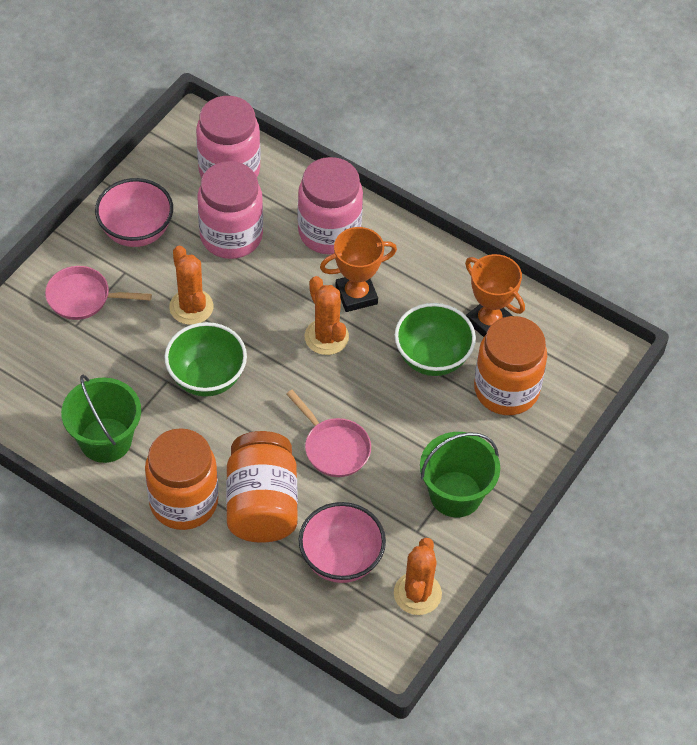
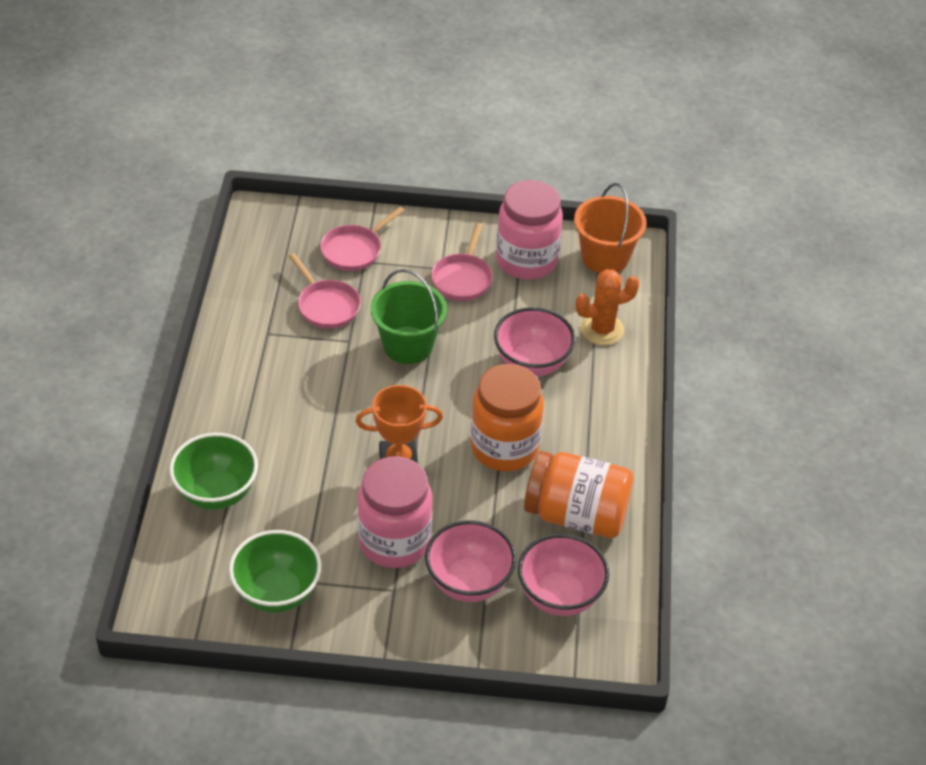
green bucket: 2 -> 1
orange bucket: 0 -> 1
orange cactus: 3 -> 1
orange jar: 3 -> 2
orange trophy: 2 -> 1
pink bowl: 2 -> 3
pink jar: 3 -> 2
pink pan: 2 -> 3

